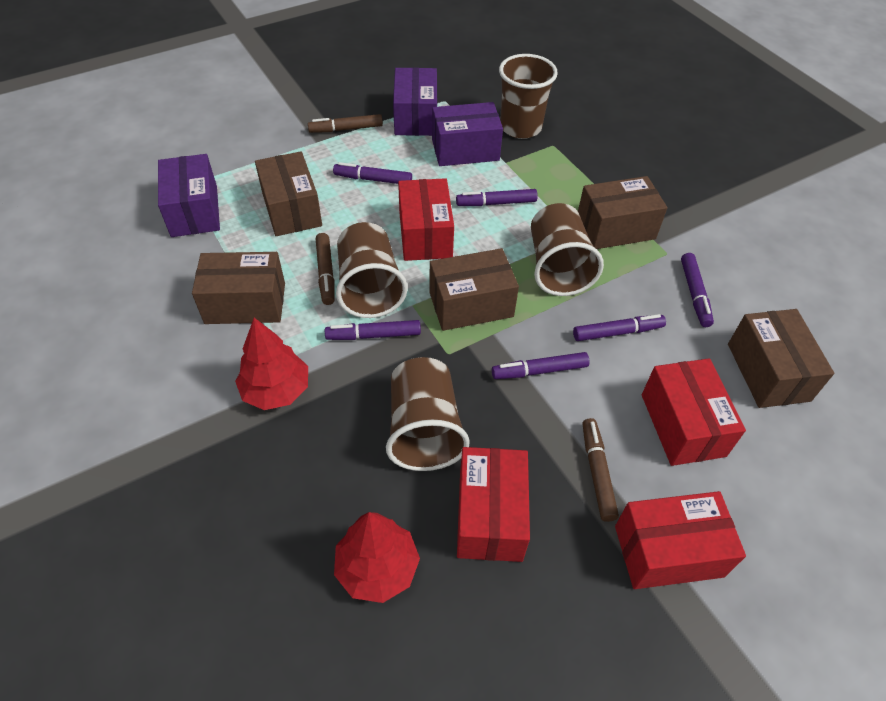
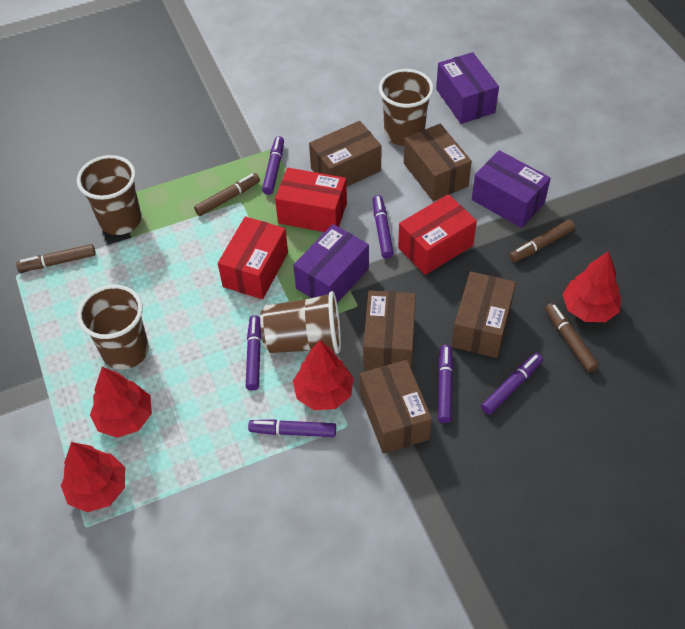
brown marker: 3 -> 4
red box: 4 -> 3
red tree: 2 -> 4

